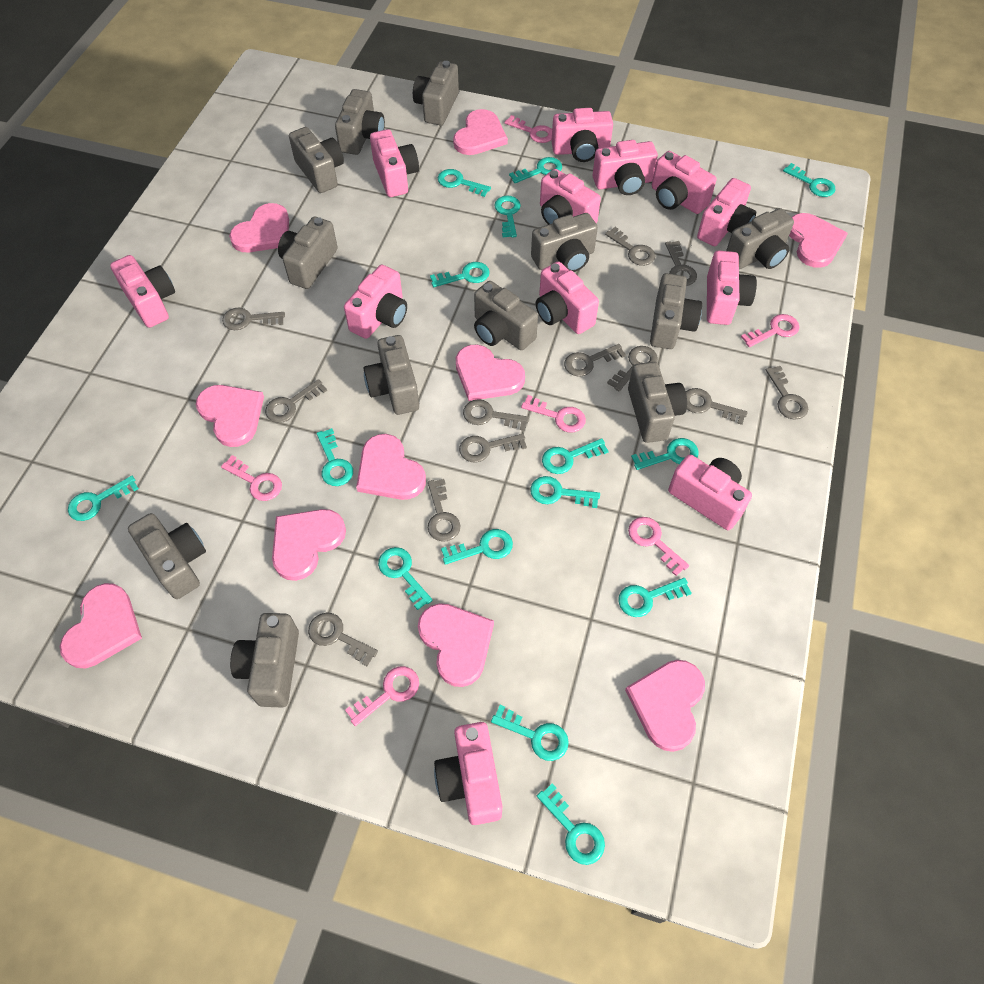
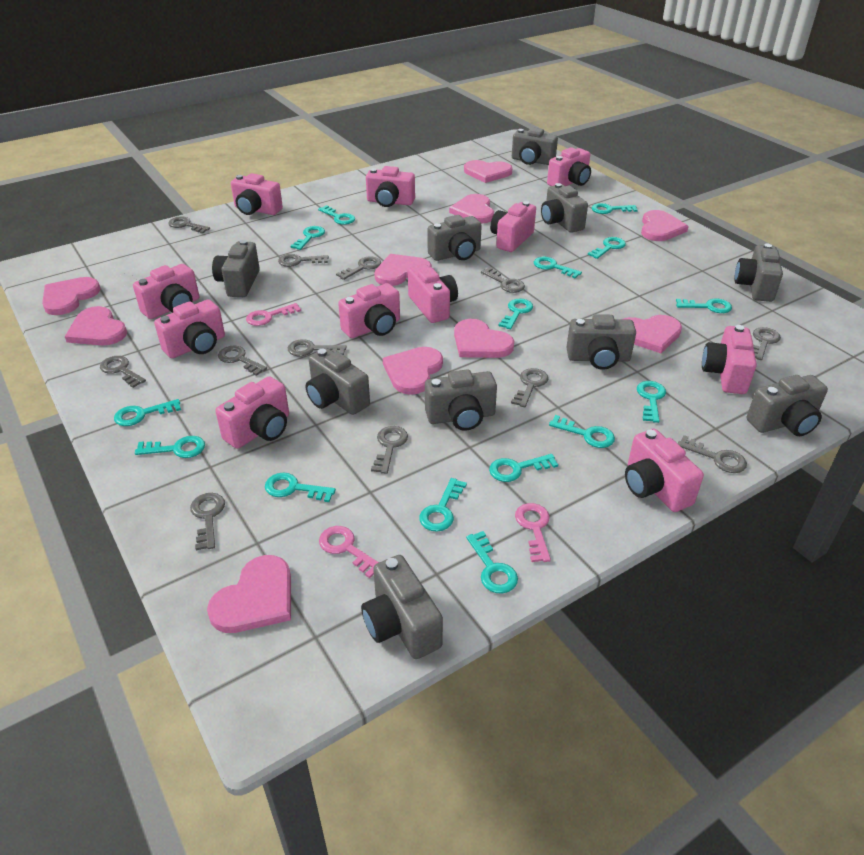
grey camera: 12 -> 10
pink camera: 12 -> 11
pink key: 6 -> 3

